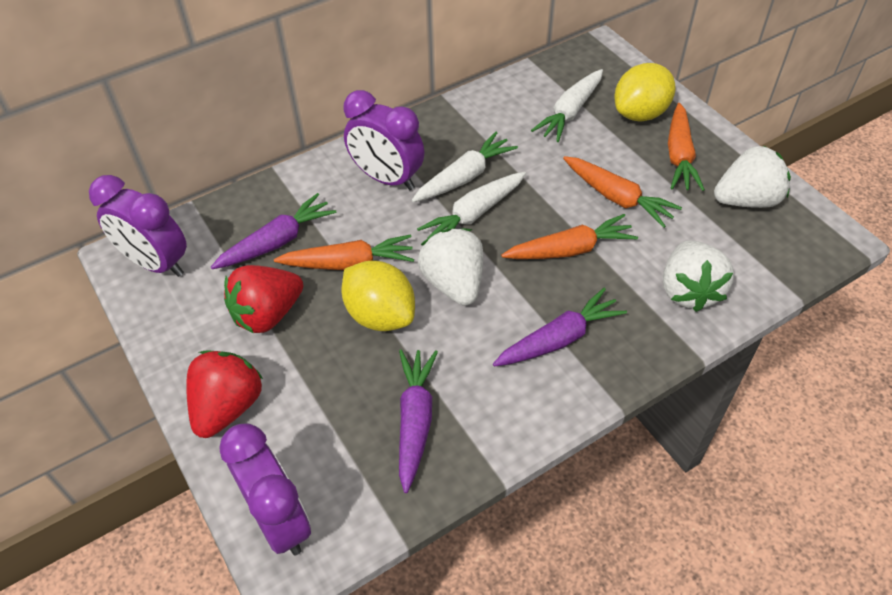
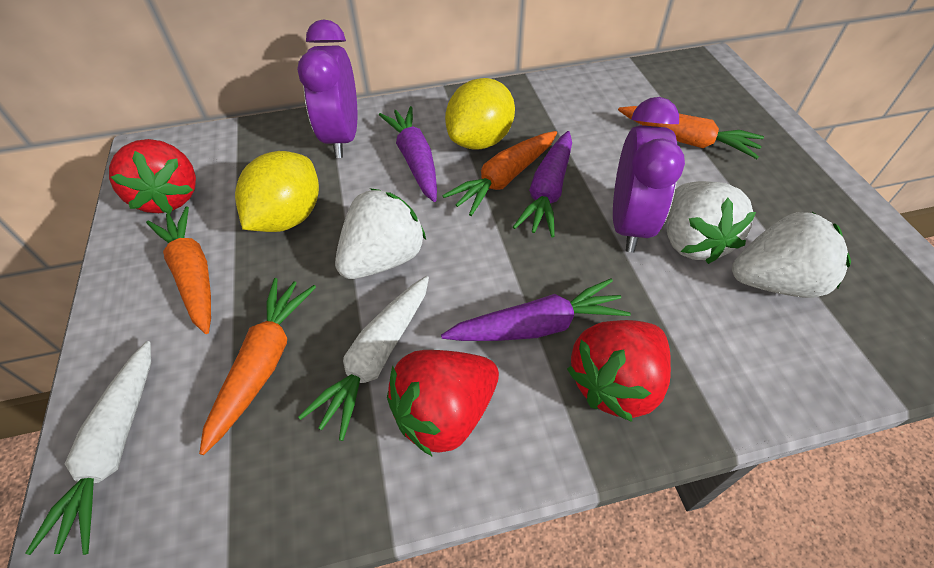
purple clock: 3 -> 2
red strawberry: 2 -> 3
white carrot: 3 -> 2

